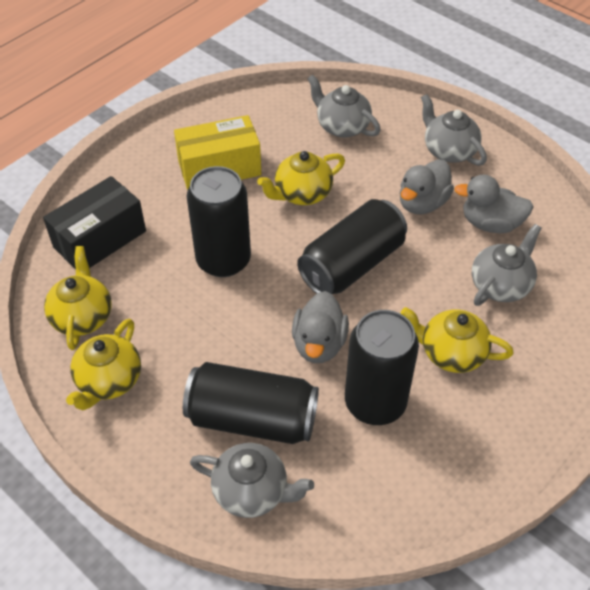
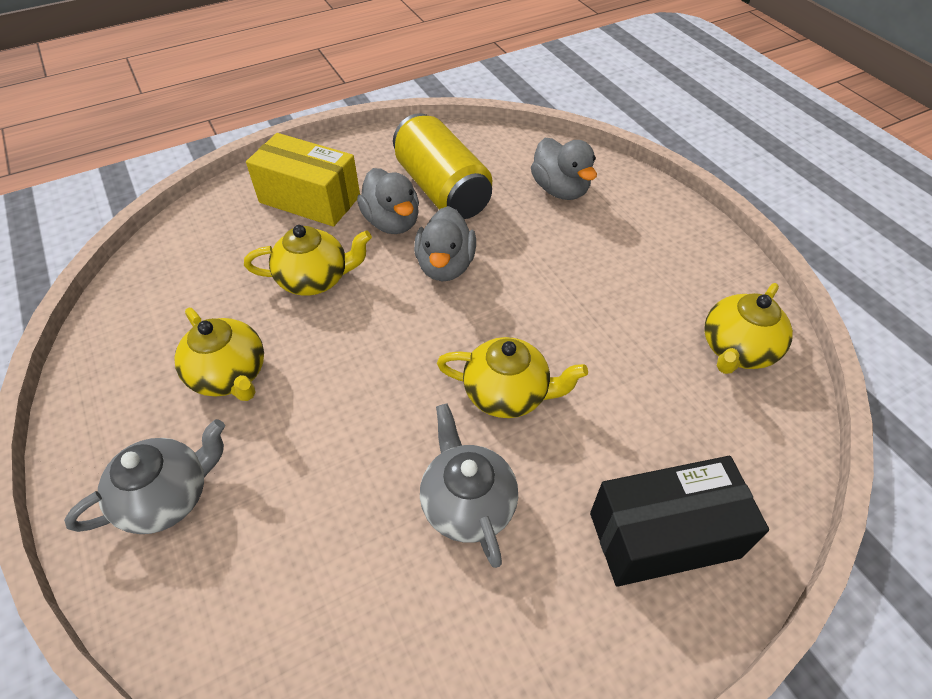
black can: 4 -> 0
grey teapot: 4 -> 2
yellow can: 0 -> 1

